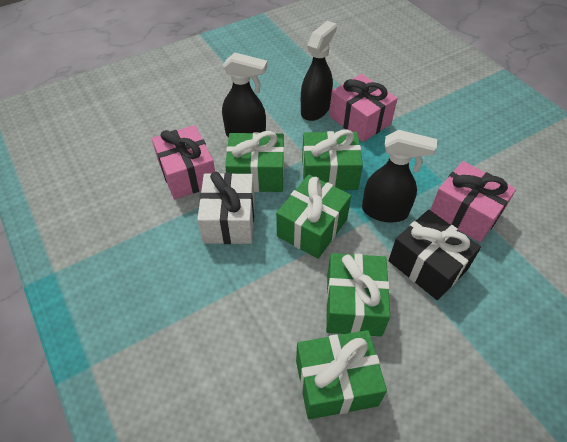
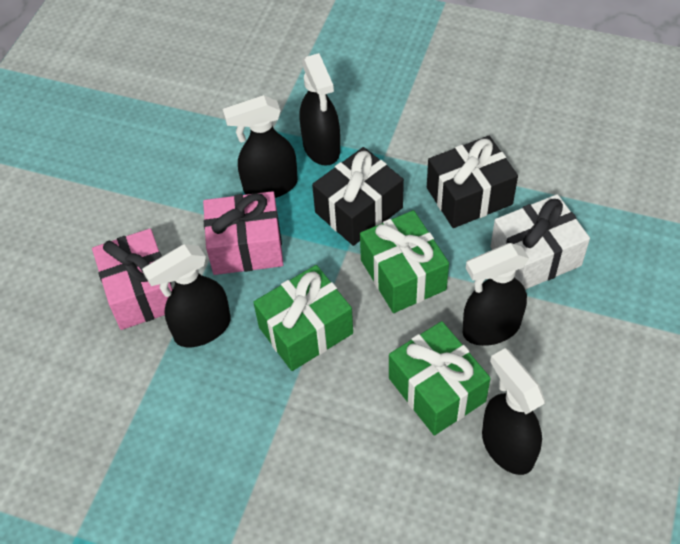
black gift: 1 -> 2
black spray bottle: 3 -> 5
green gift: 5 -> 3
pink gift: 3 -> 2

